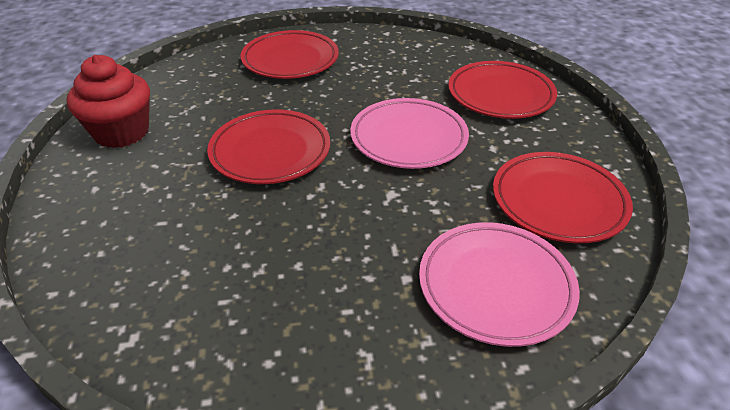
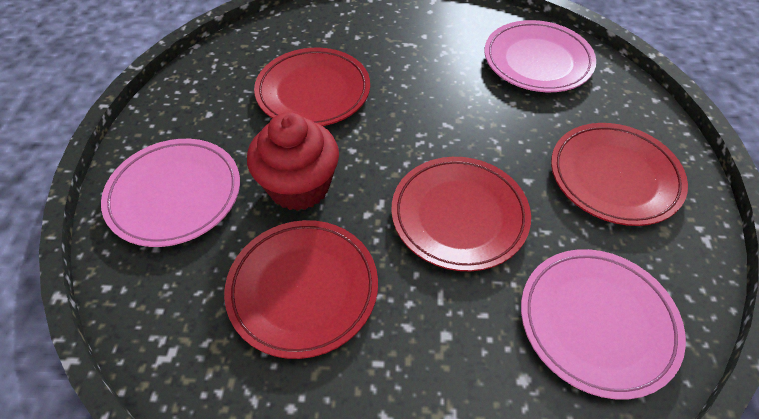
pink plate: 2 -> 3

